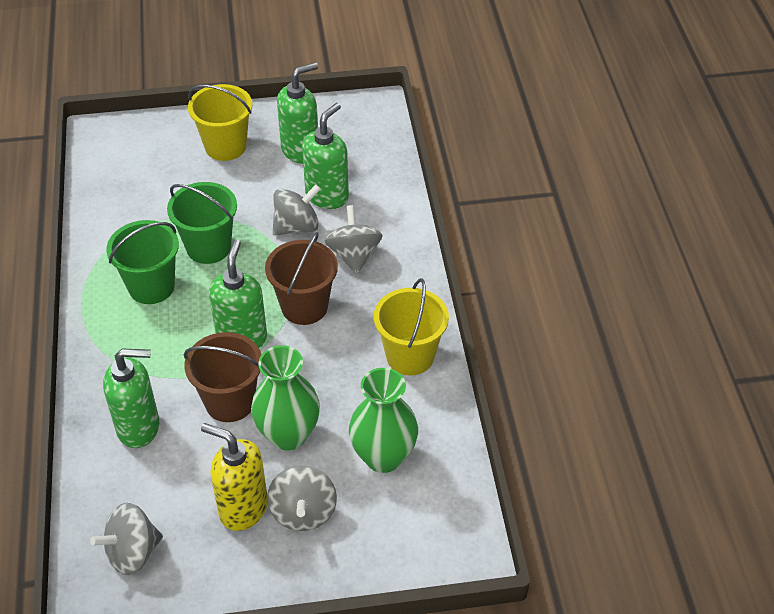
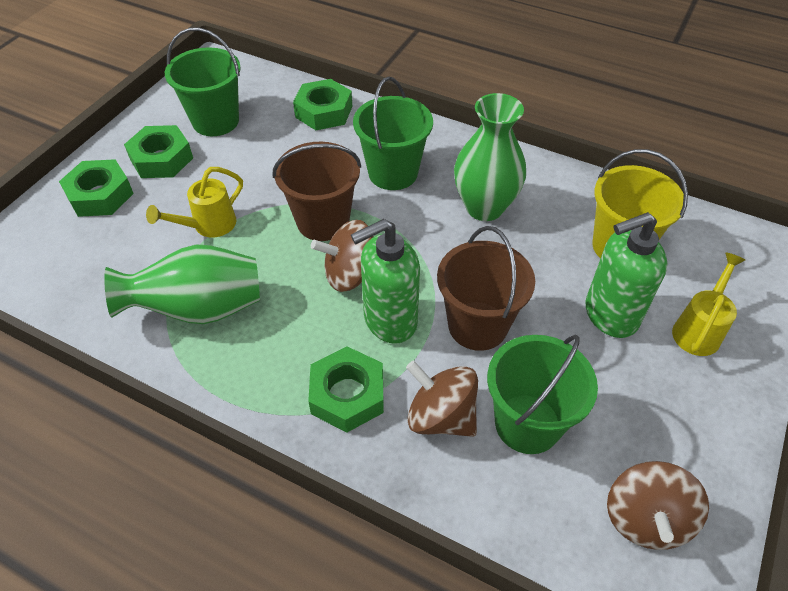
brown spinning top: 0 -> 3
green bucket: 2 -> 3
green nut: 0 -> 4
green soap dispenser: 4 -> 2
grey spinning top: 4 -> 0
yellow bucket: 2 -> 1
yellow soap dispenser: 1 -> 0
yellow watering can: 0 -> 2

